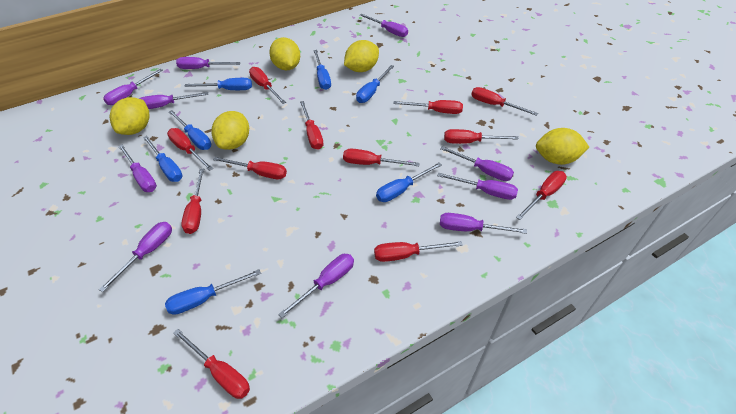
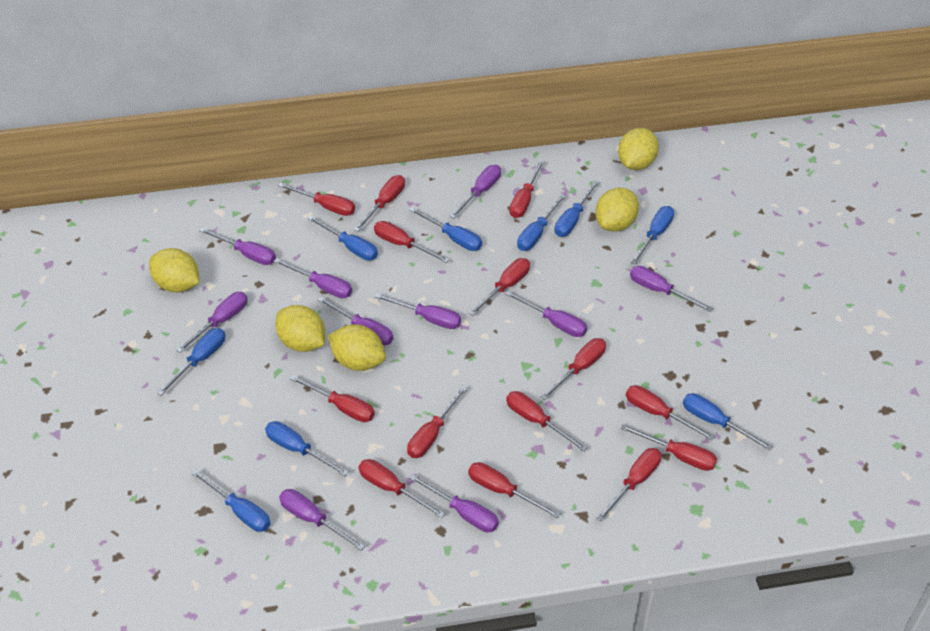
blue screwdriver: 7 -> 9
red screwdriver: 12 -> 14

